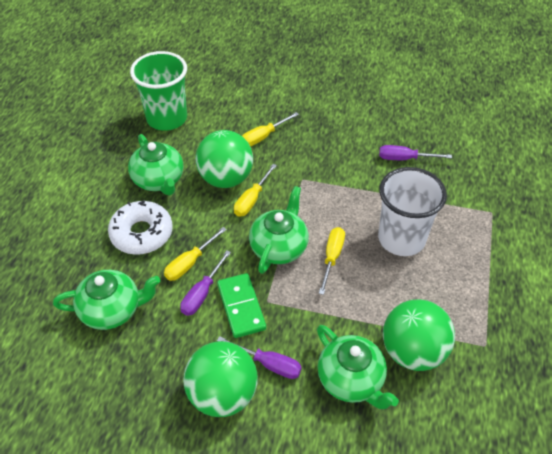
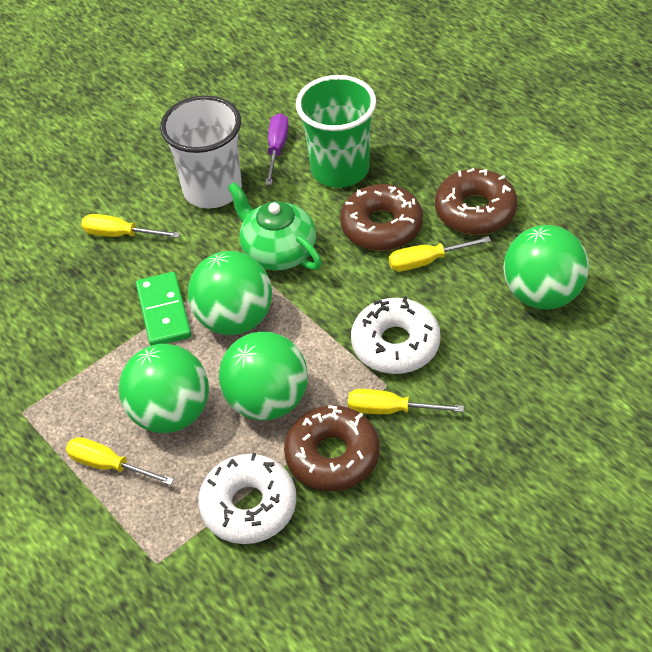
brown donut: 0 -> 3
green ball: 3 -> 4
green teapot: 4 -> 1
purple screwdriver: 3 -> 1
white donut: 1 -> 2

